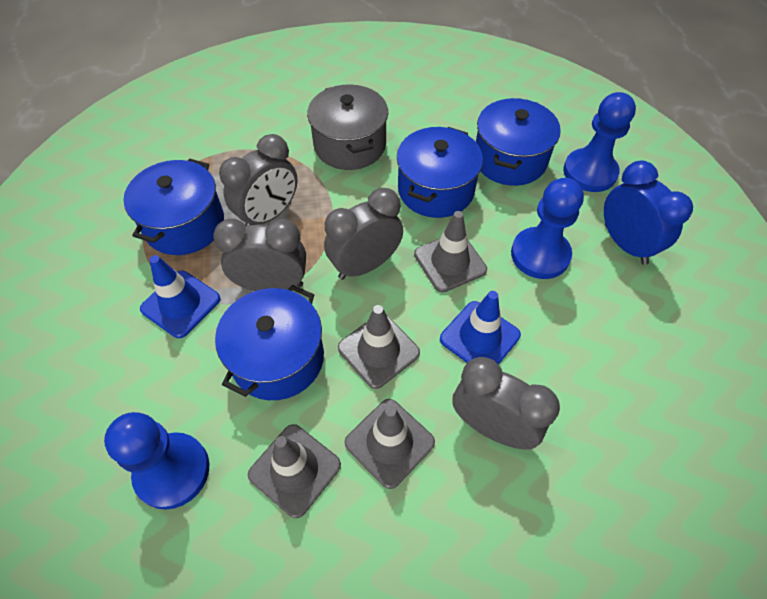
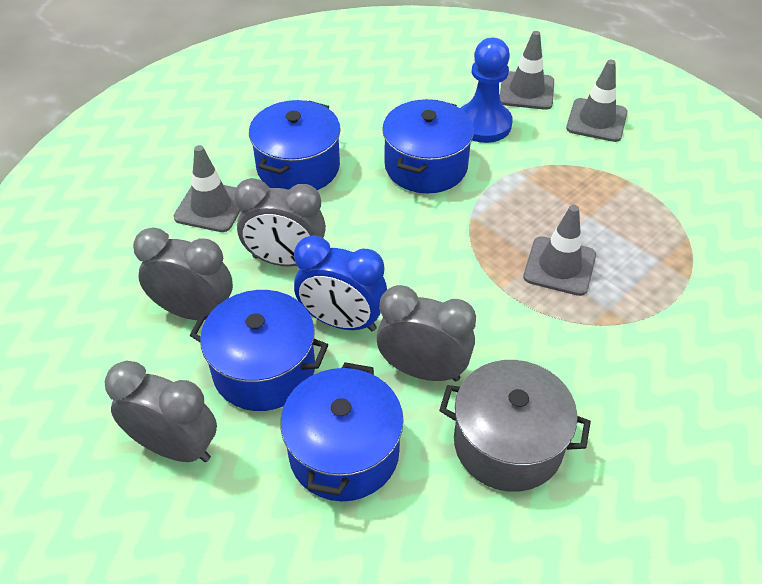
blue pawn: 3 -> 1
blue traffic cone: 2 -> 0

